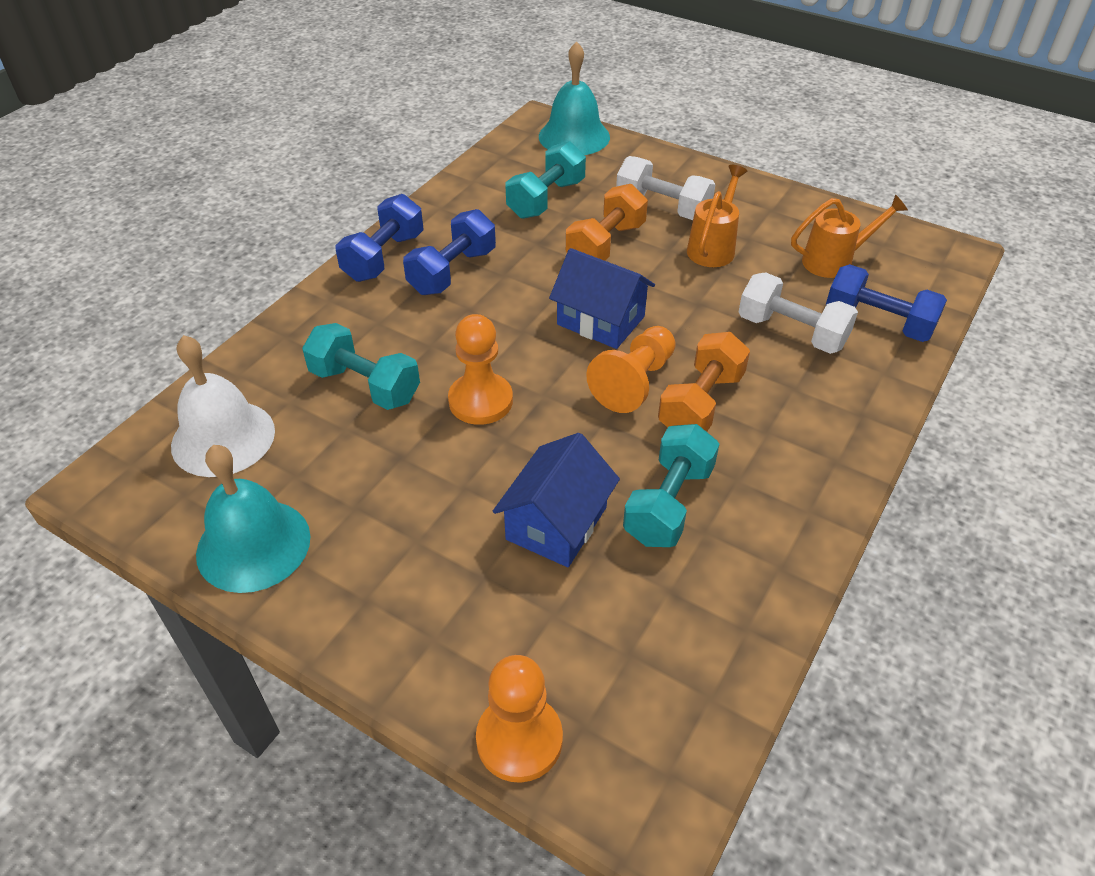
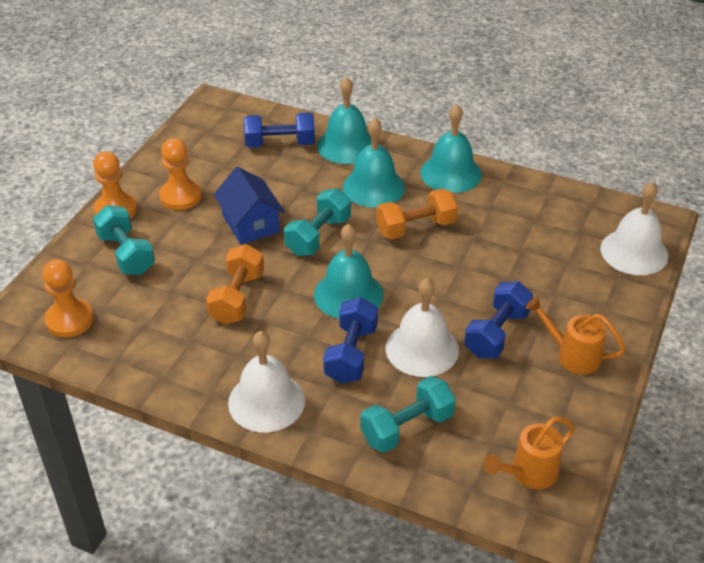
blue house: 2 -> 1
turquoise bell: 2 -> 4
white bell: 1 -> 3
white dumbbell: 2 -> 0

